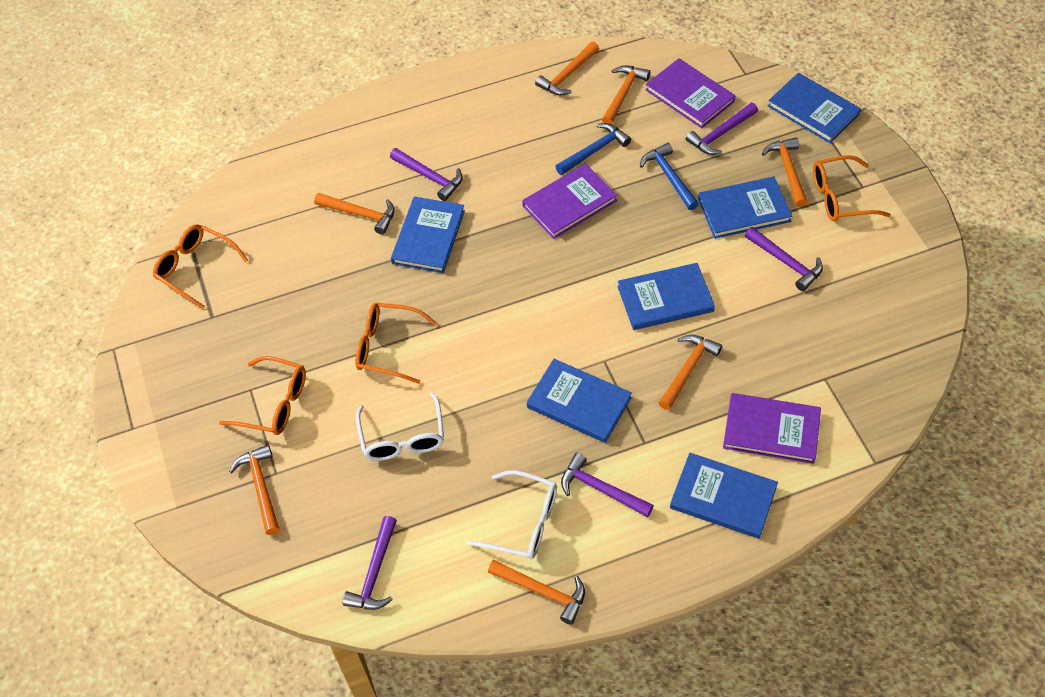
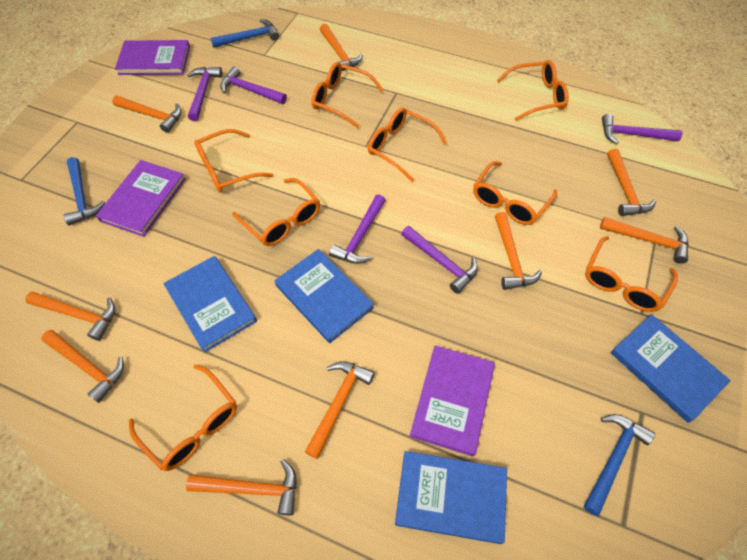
blue book: 6 -> 4
blue hammer: 2 -> 3
orange glasses: 4 -> 8
orange hammer: 7 -> 9
white glasses: 2 -> 0

